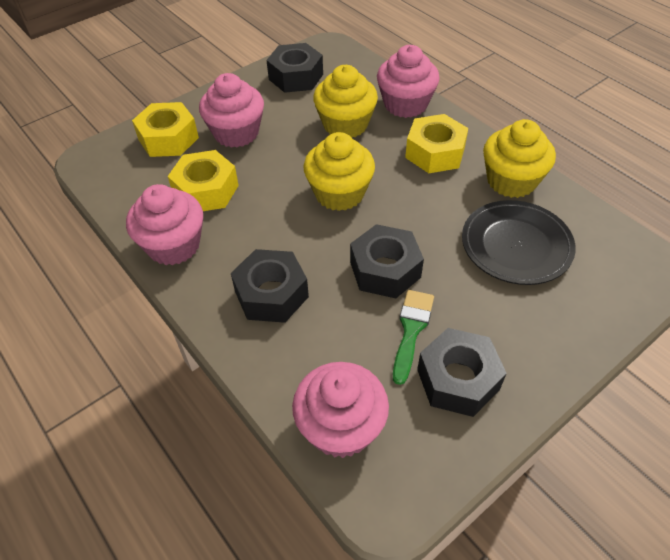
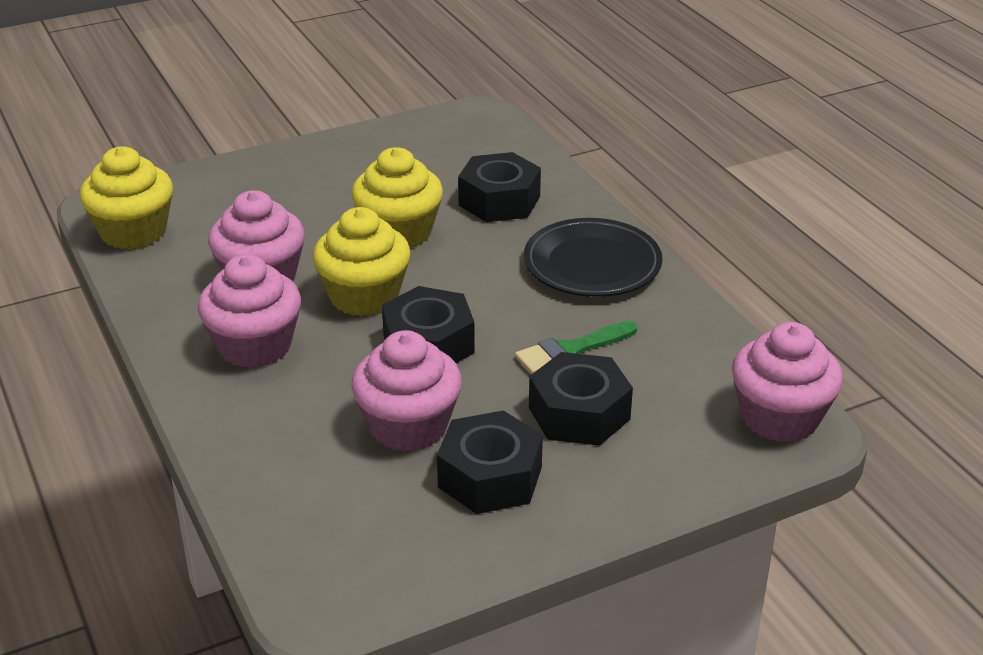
yellow nut: 3 -> 0

